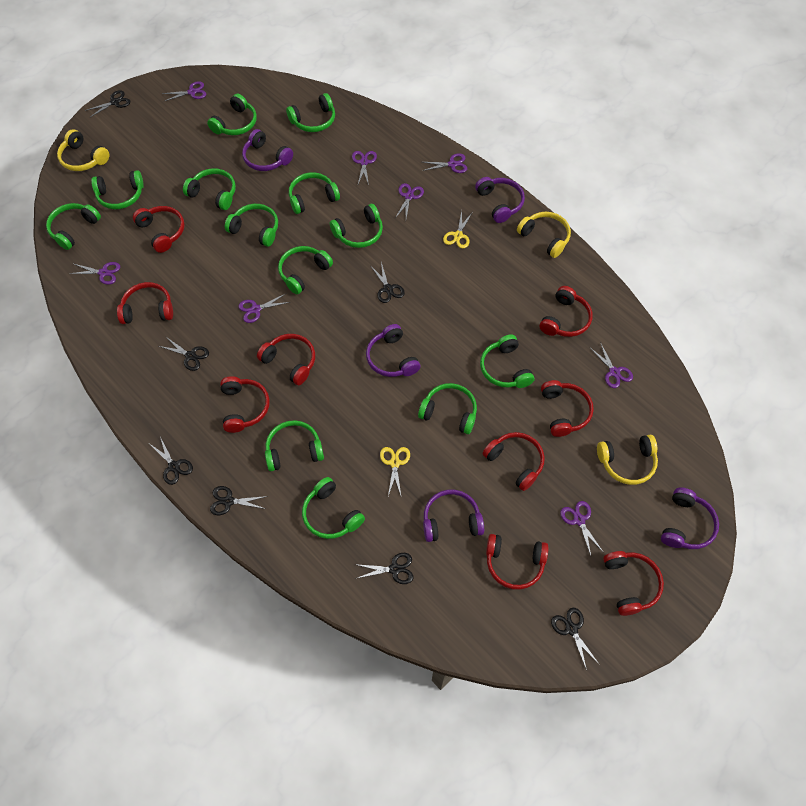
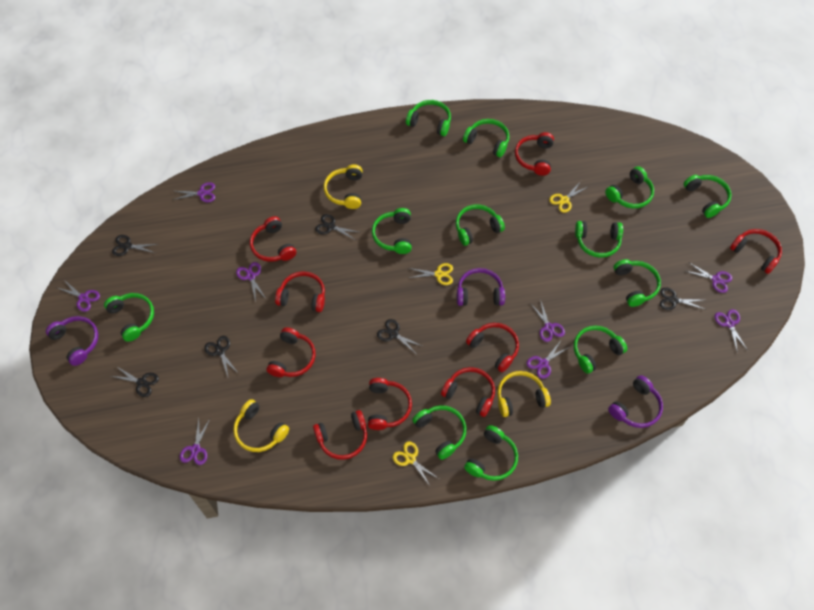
black scissors: 7 -> 6
green headphones: 13 -> 12
purple headphones: 5 -> 3
yellow scissors: 2 -> 3

